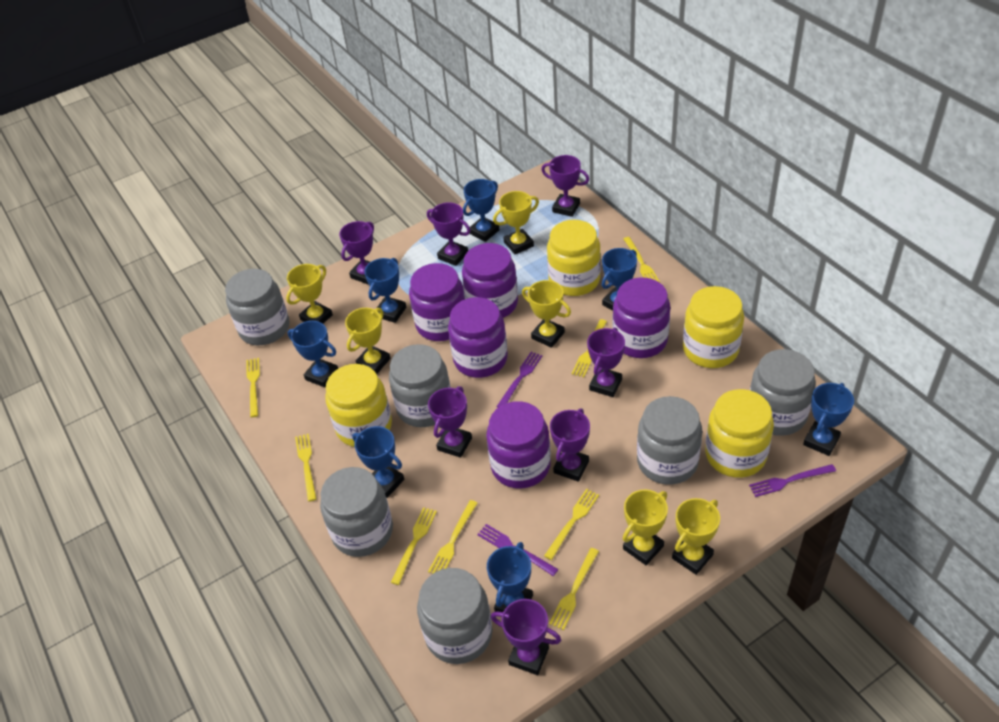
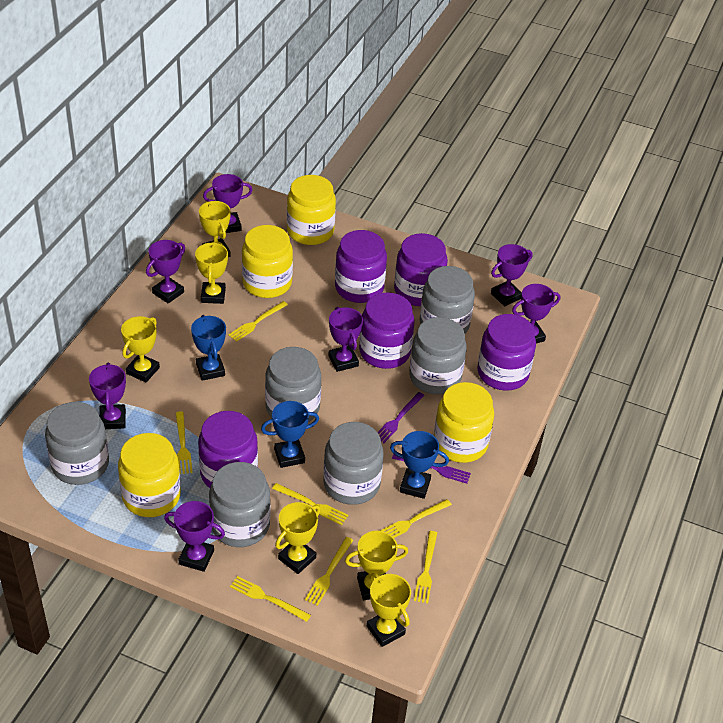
blue trophy: 7 -> 3
purple fork: 3 -> 2
yellow fork: 8 -> 7

